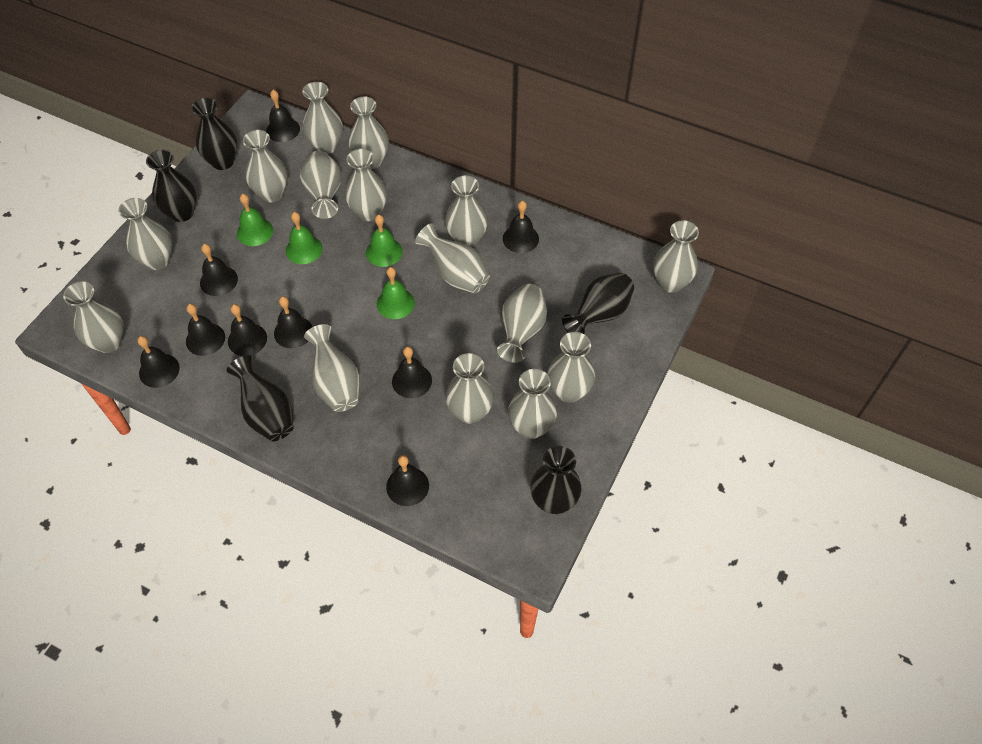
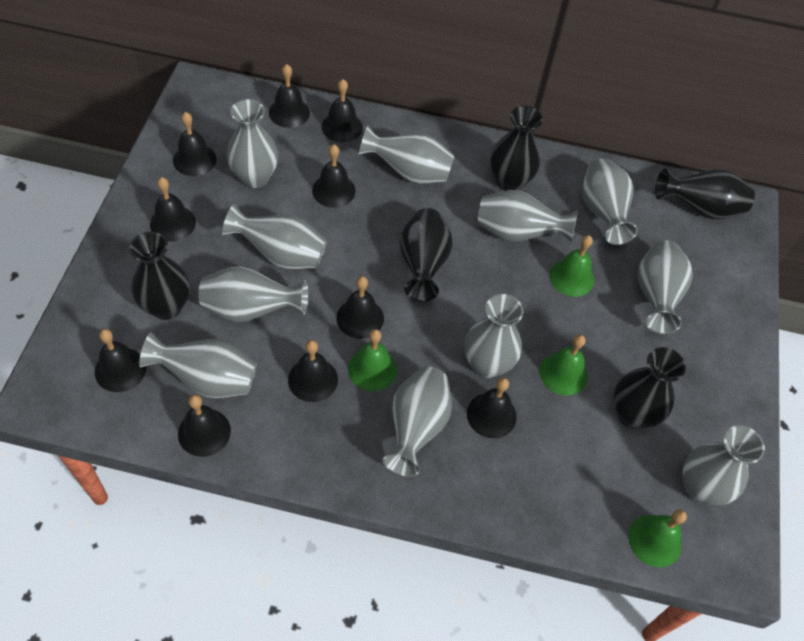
black bell: 9 -> 10
grey vase: 15 -> 11

